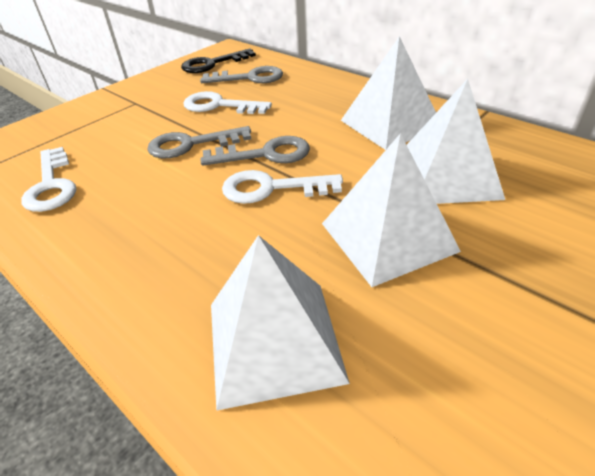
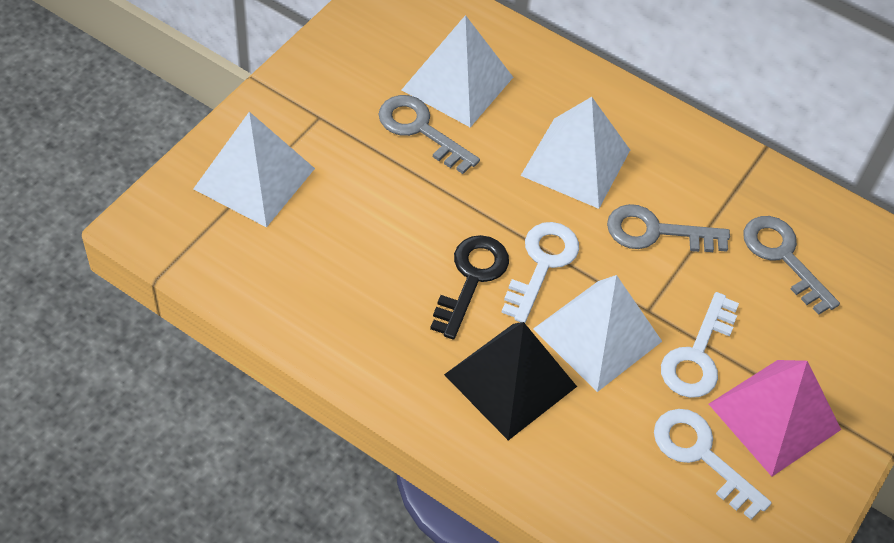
black pyramid: 0 -> 1
pink pyramid: 0 -> 1

